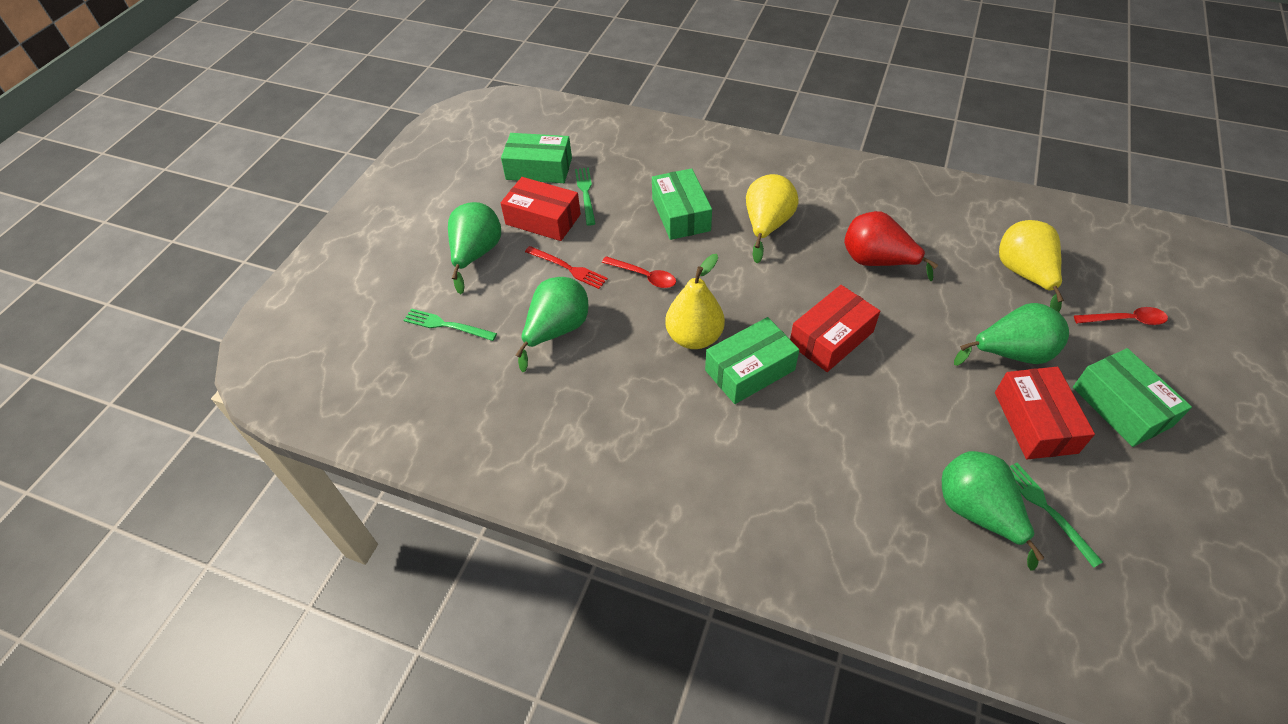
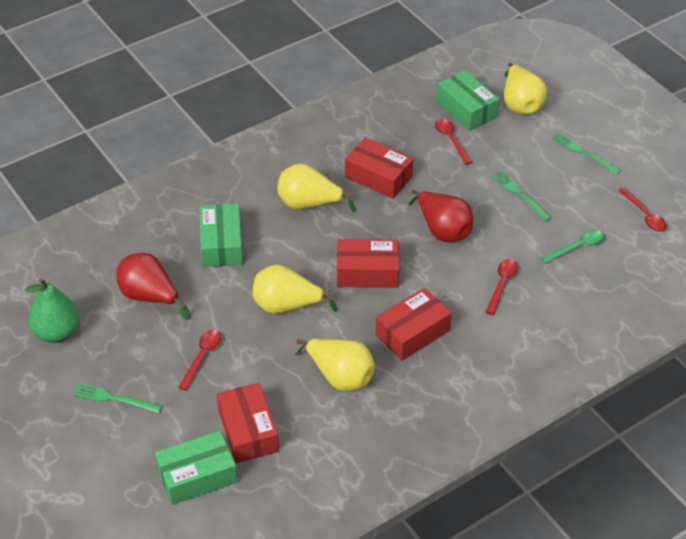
green box: 4 -> 3
green pear: 4 -> 1
green spoon: 0 -> 1
red box: 3 -> 4
red fork: 1 -> 0
red pear: 1 -> 2
red spoon: 2 -> 4
yellow pear: 3 -> 4

